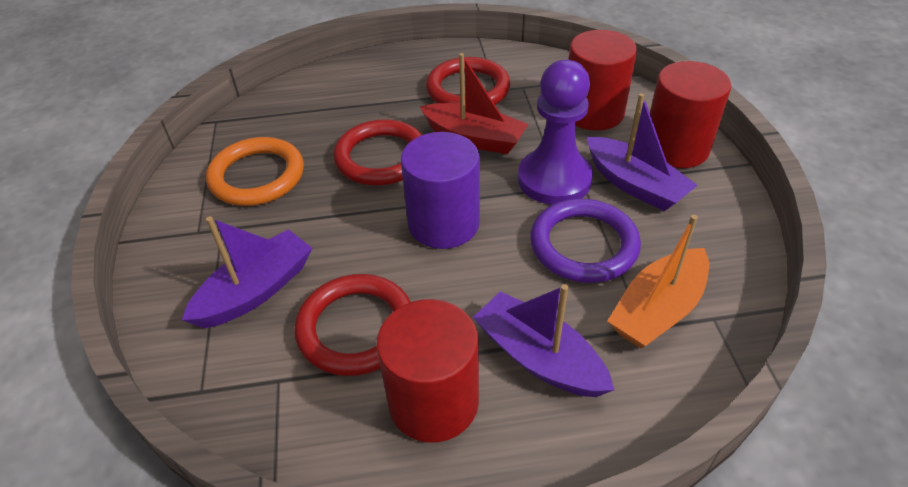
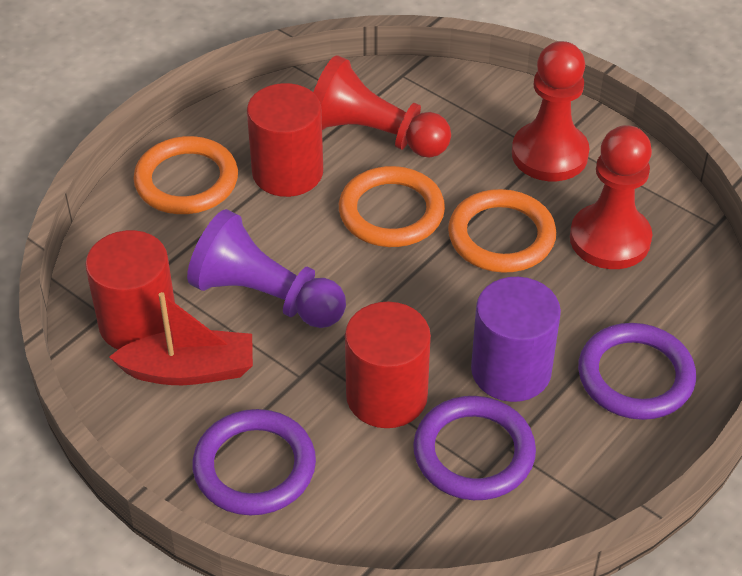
orange boat: 1 -> 0
orange ring: 1 -> 3
purple boat: 3 -> 0
purple ring: 1 -> 3
red pawn: 0 -> 3
red ring: 3 -> 0

